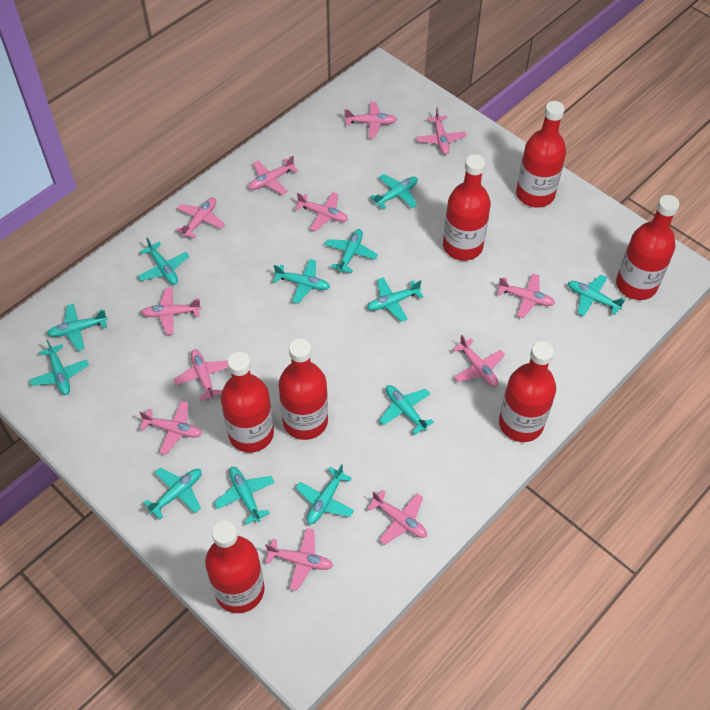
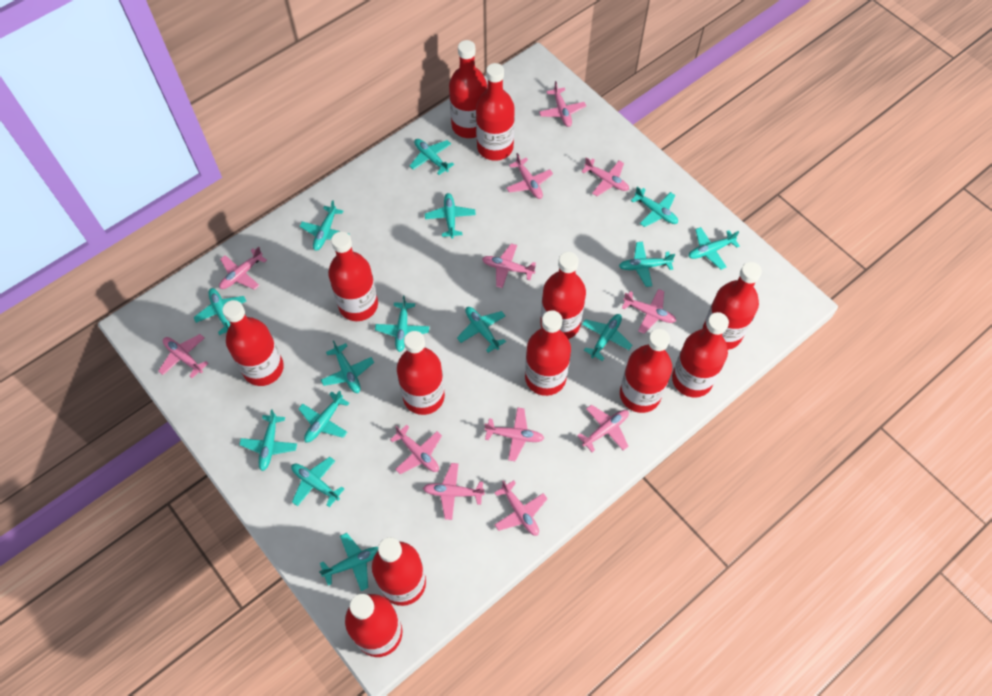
red bottle: 7 -> 12
turquoise plane: 12 -> 15

